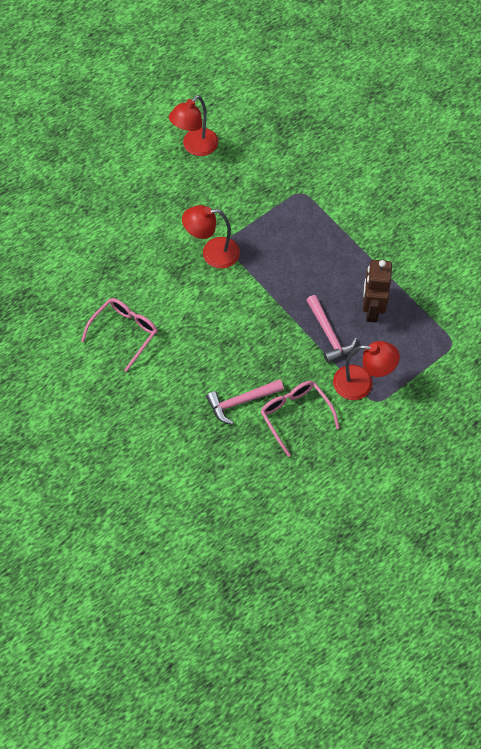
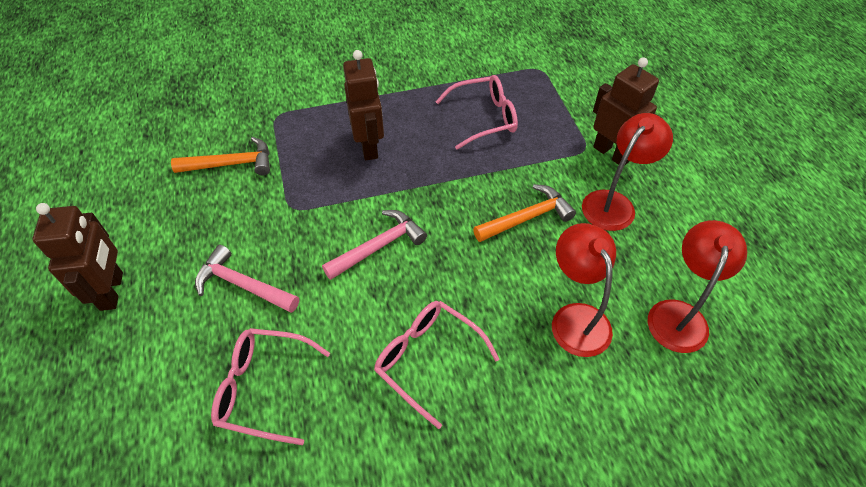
brown robot: 1 -> 3
orange hammer: 0 -> 2
pink glasses: 2 -> 3

